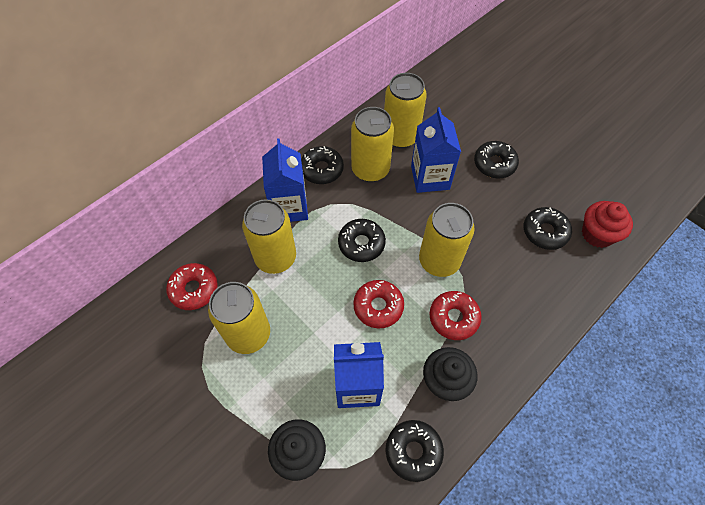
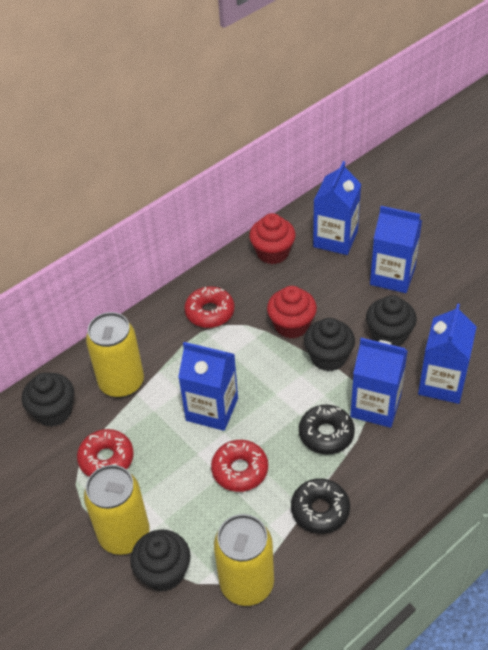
black cupcake: 2 -> 4
black donut: 5 -> 2
blue carton: 3 -> 5
red cupcake: 1 -> 2
yellow can: 5 -> 3

